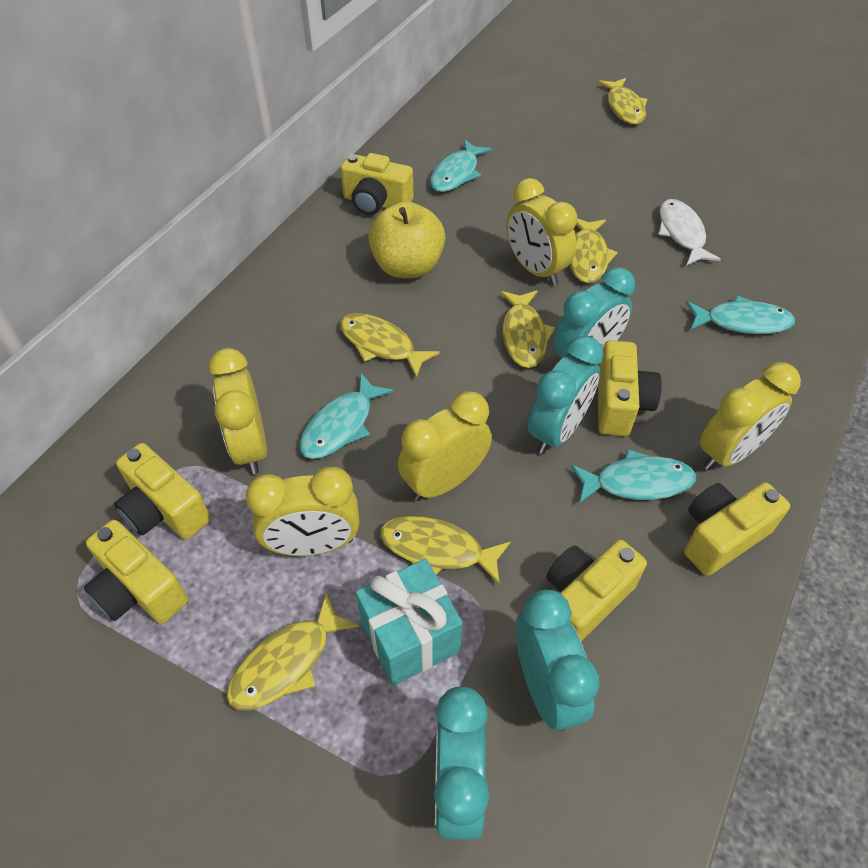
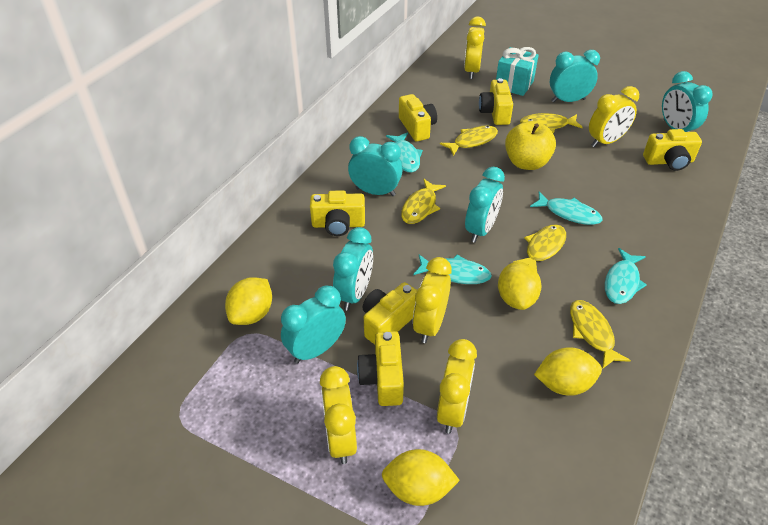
turquoise clock: 4 -> 6
white fish: 1 -> 0
yellow fish: 6 -> 5
yellow lemon: 0 -> 4

